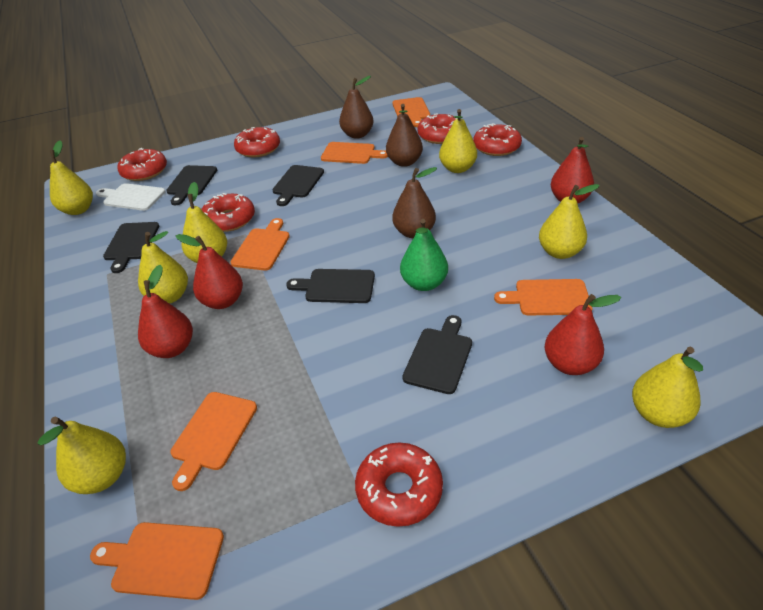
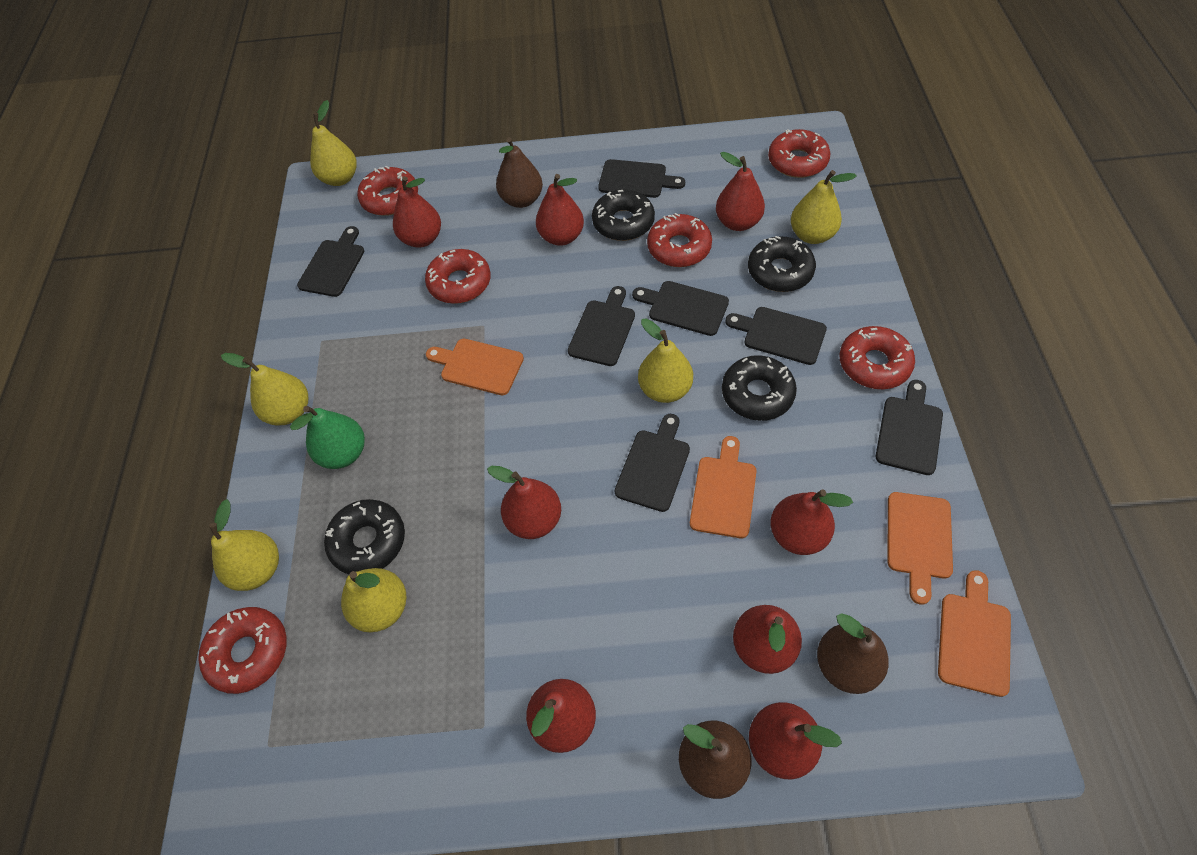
black cutting board: 5 -> 7
black donut: 0 -> 4
orange cutting board: 6 -> 4
red pear: 4 -> 8
white cutting board: 1 -> 0
yellow pear: 7 -> 6

